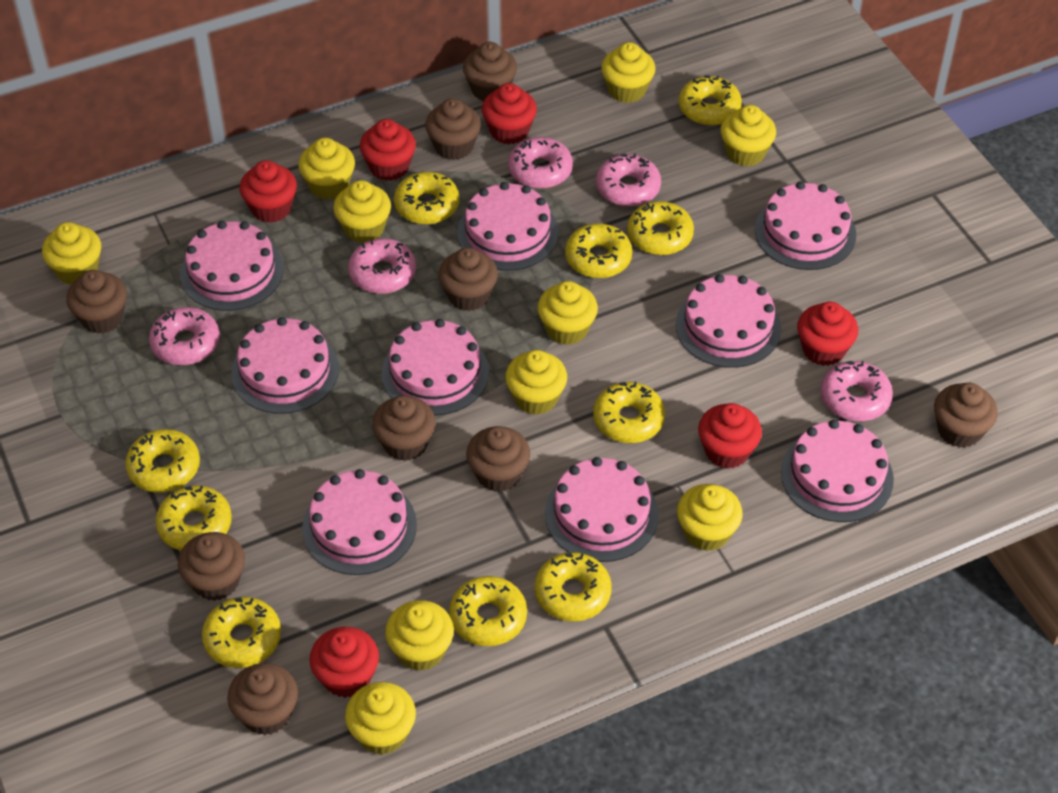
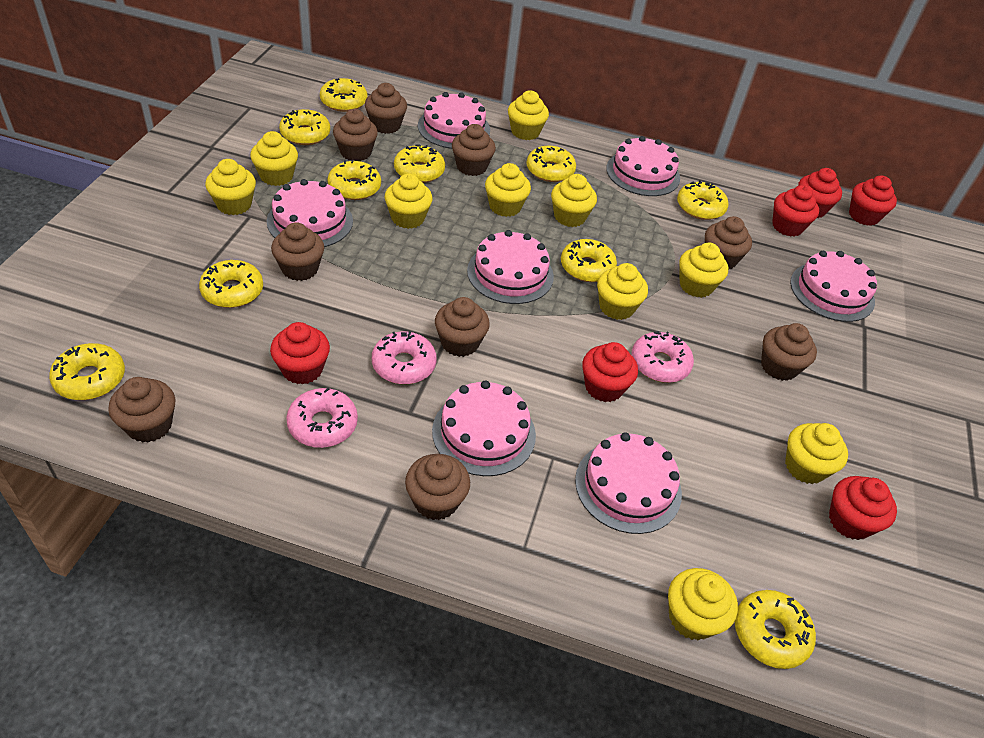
pink cake: 9 -> 7
pink donut: 5 -> 3

